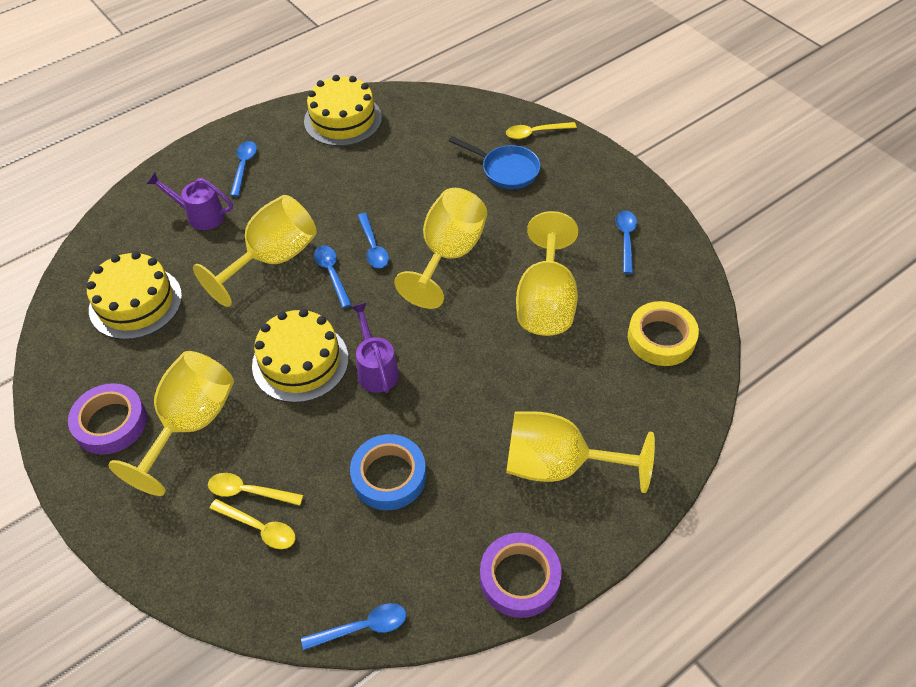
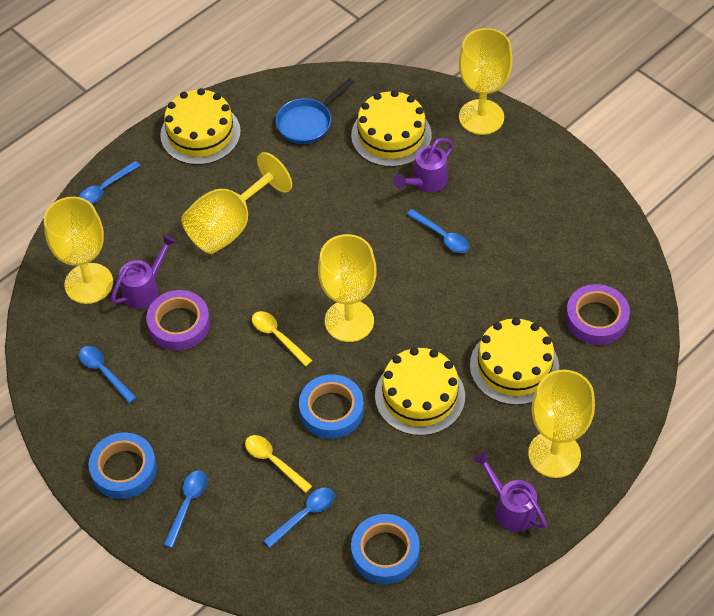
blue tape: 1 -> 3
purple watering can: 2 -> 3
yellow cake: 3 -> 4
yellow spoon: 3 -> 2
yellow tape: 1 -> 0

